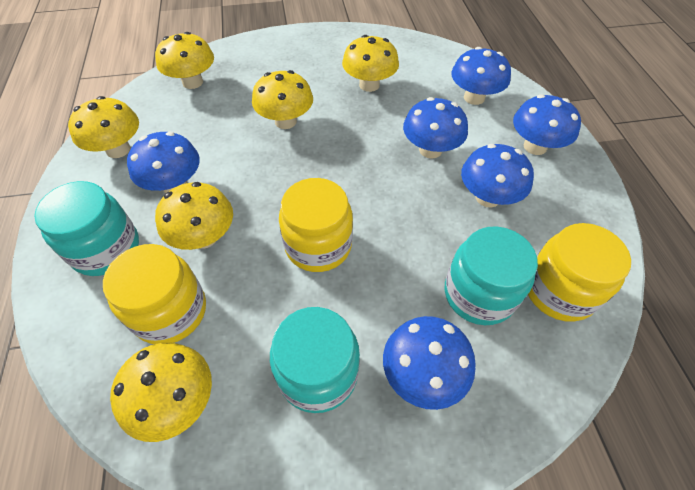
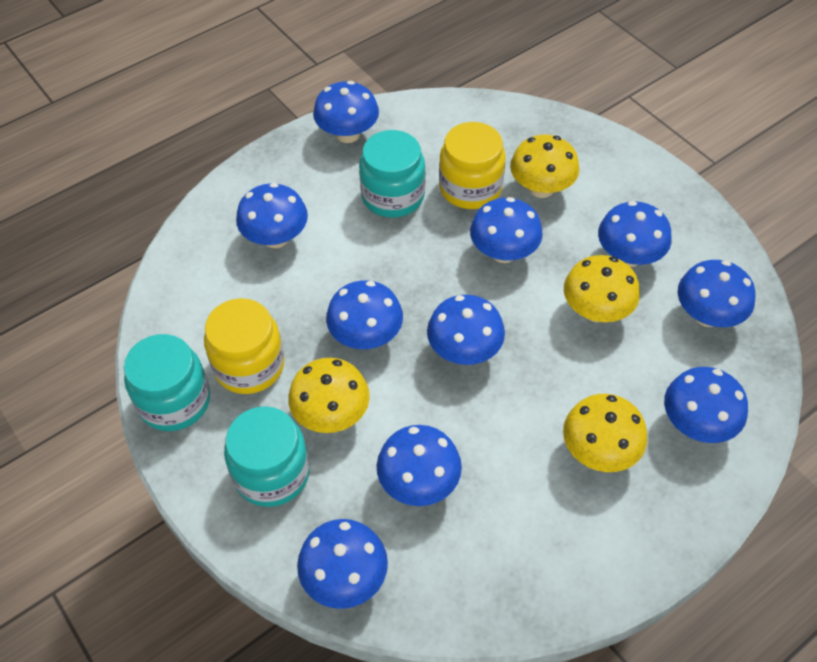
blue mushroom: 6 -> 10
yellow jar: 3 -> 2
yellow mushroom: 6 -> 4

